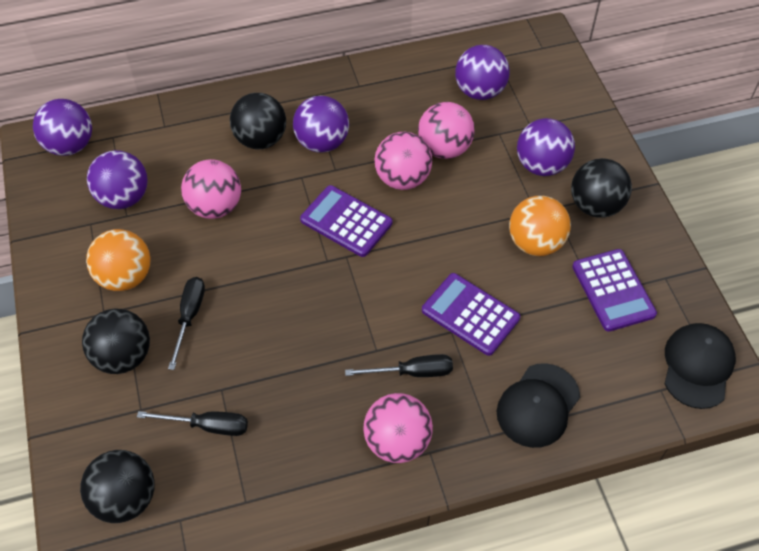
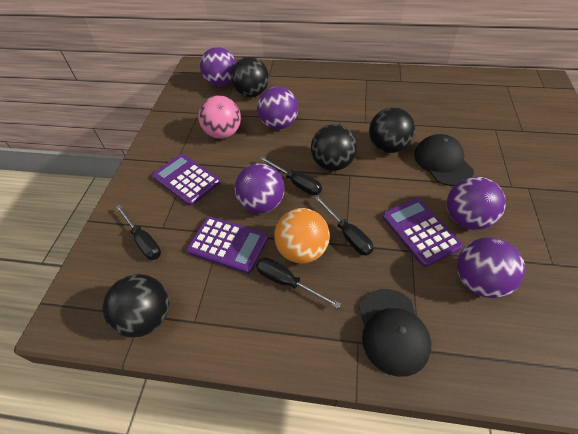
black screwdriver: 3 -> 4
orange ball: 2 -> 1
pink ball: 4 -> 1

